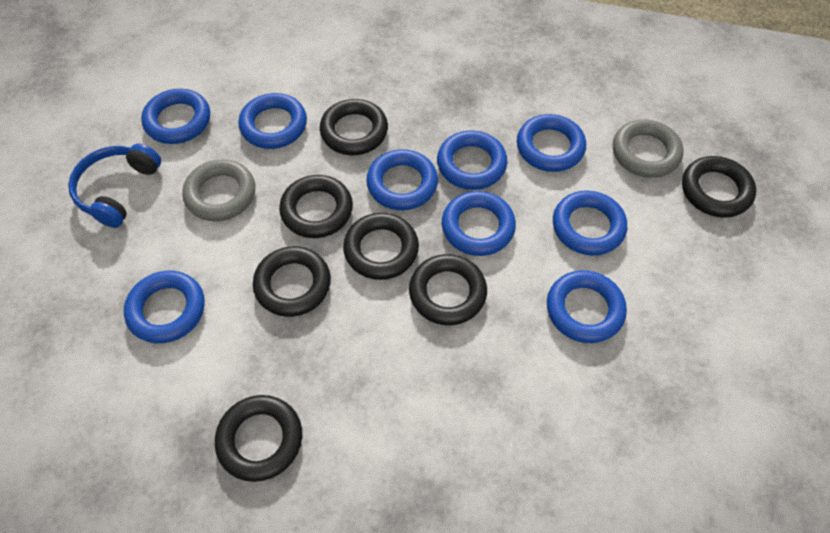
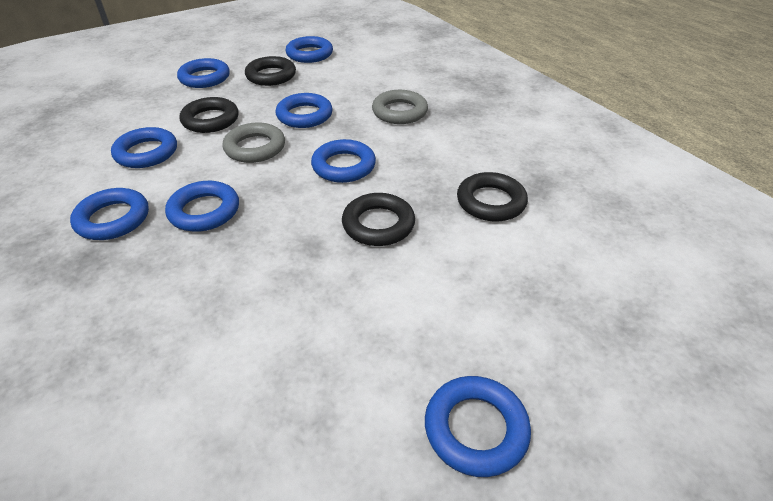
black ring: 7 -> 4
blue headphones: 1 -> 0
blue ring: 9 -> 8

